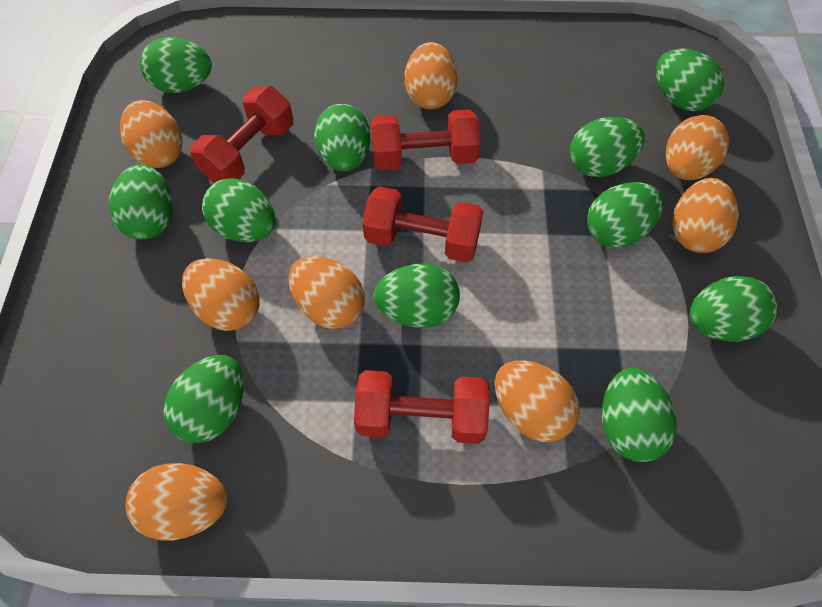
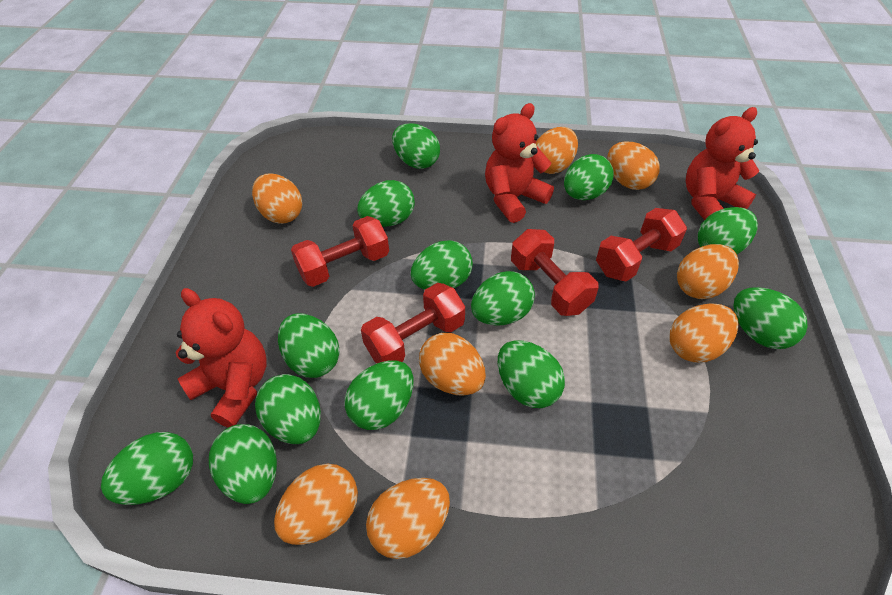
green egg: 11 -> 13
red teddy bear: 0 -> 3

